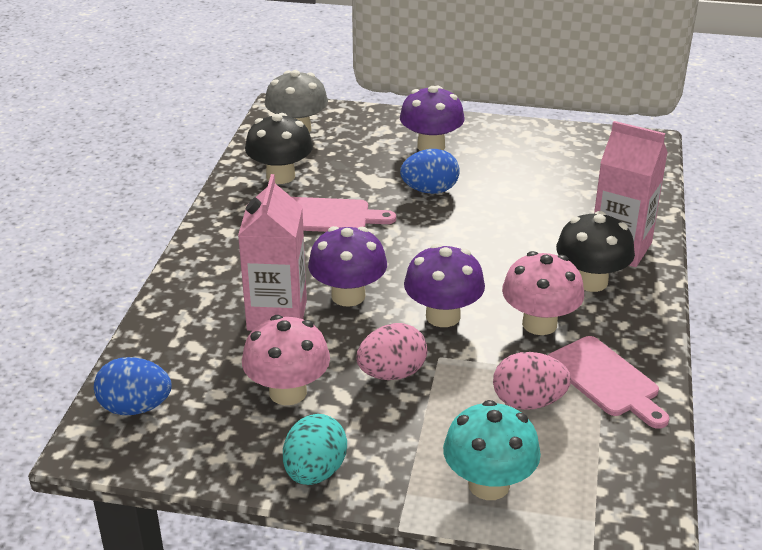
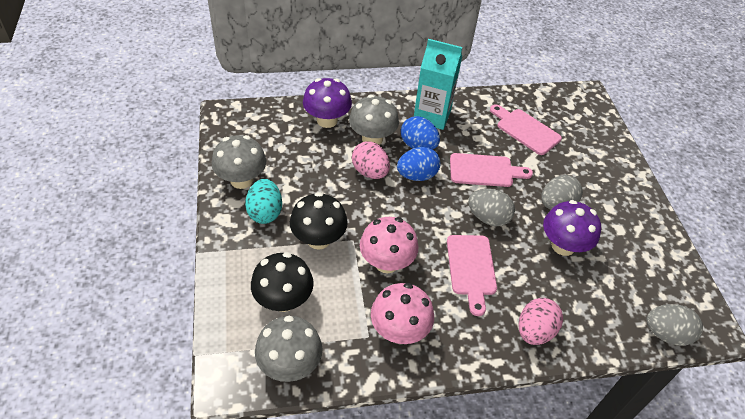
grey egg: 0 -> 3
grey mushroom: 1 -> 3
pink carton: 2 -> 0
pink cutting board: 2 -> 3
purple mushroom: 3 -> 2
turquoise carton: 0 -> 1
turquoise mushroom: 1 -> 0

